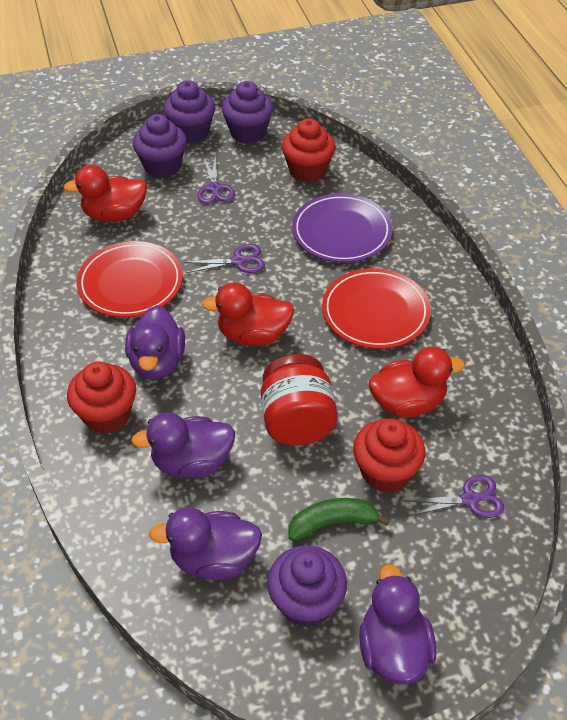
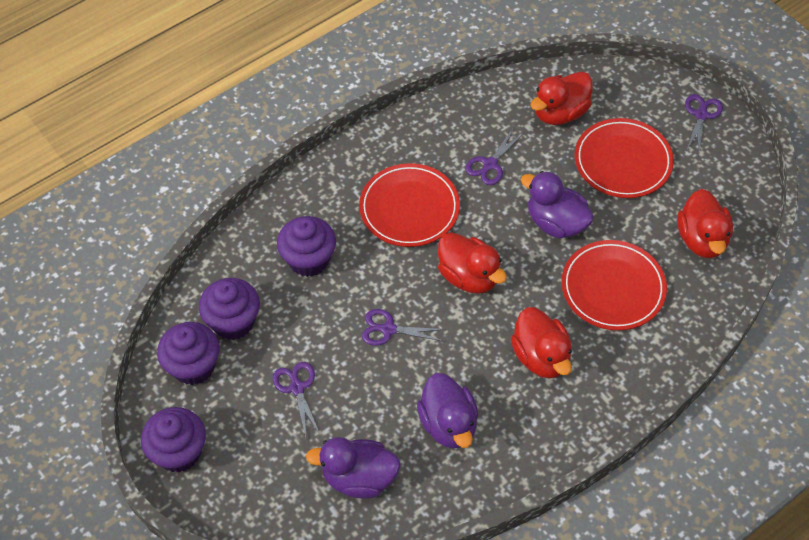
green banana: 1 -> 0
purple duck: 4 -> 3
purple plate: 1 -> 0
purple scissors: 3 -> 4
red cupcake: 3 -> 0
red duck: 3 -> 4
red jar: 1 -> 0
red plate: 2 -> 3

